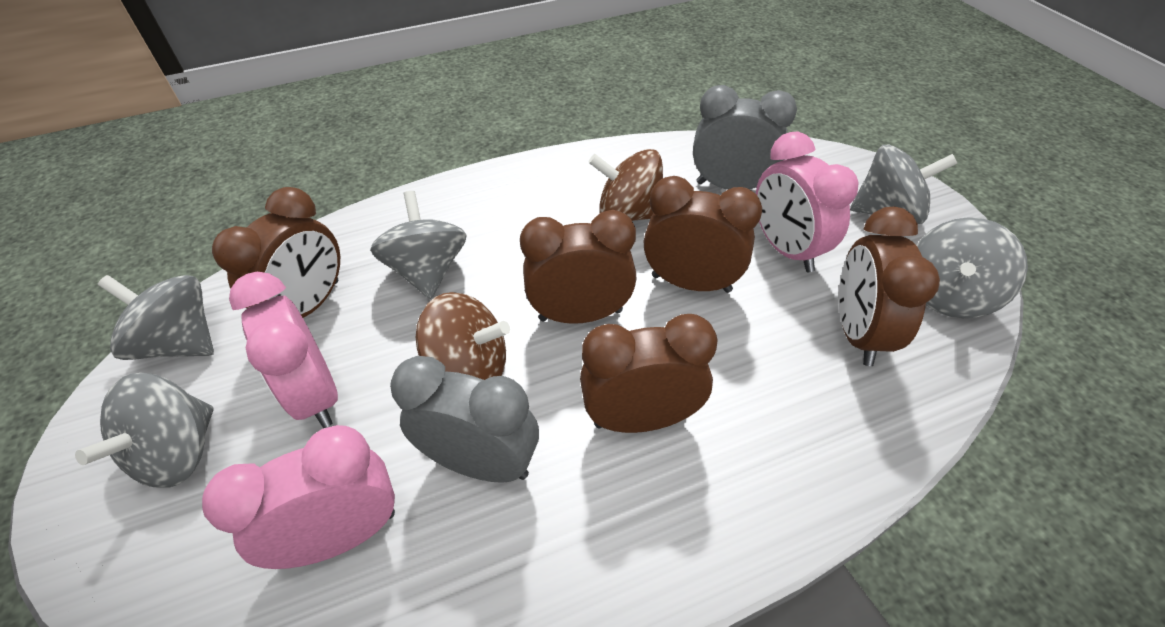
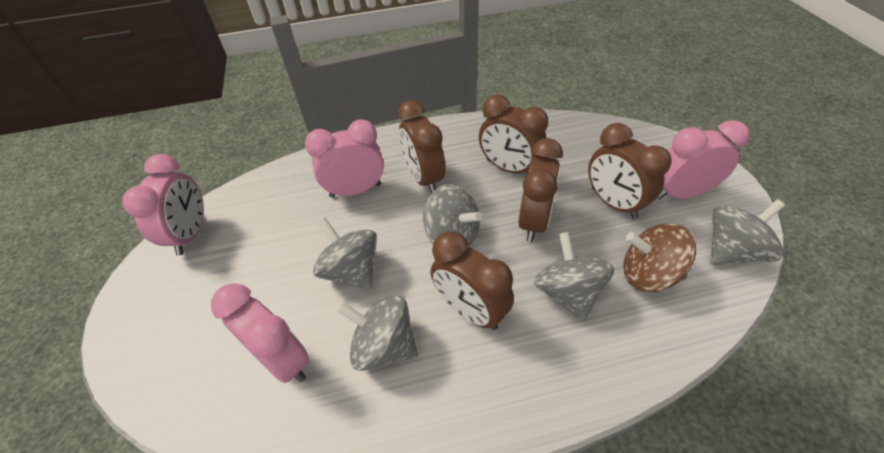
brown spinning top: 2 -> 1
grey clock: 2 -> 0
pink clock: 3 -> 4

